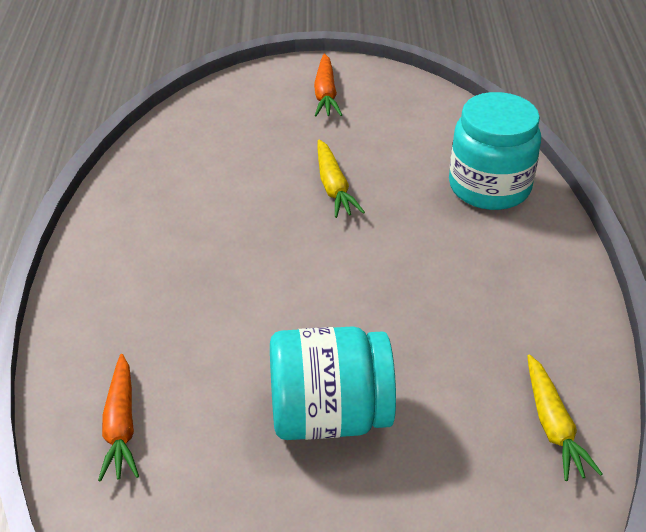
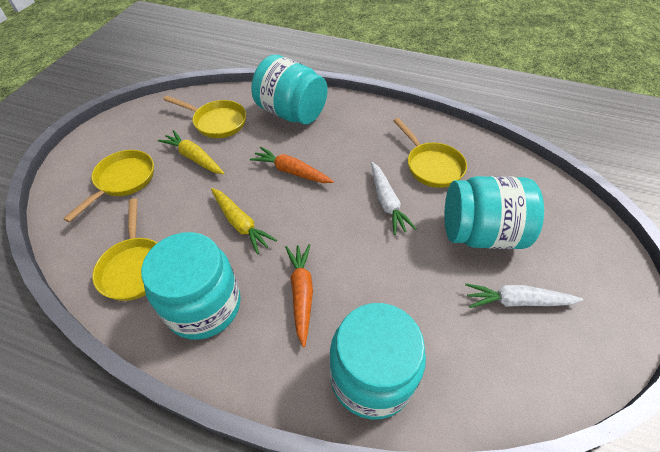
turquoise jar: 2 -> 4
white carrot: 0 -> 2
yellow pan: 0 -> 4

